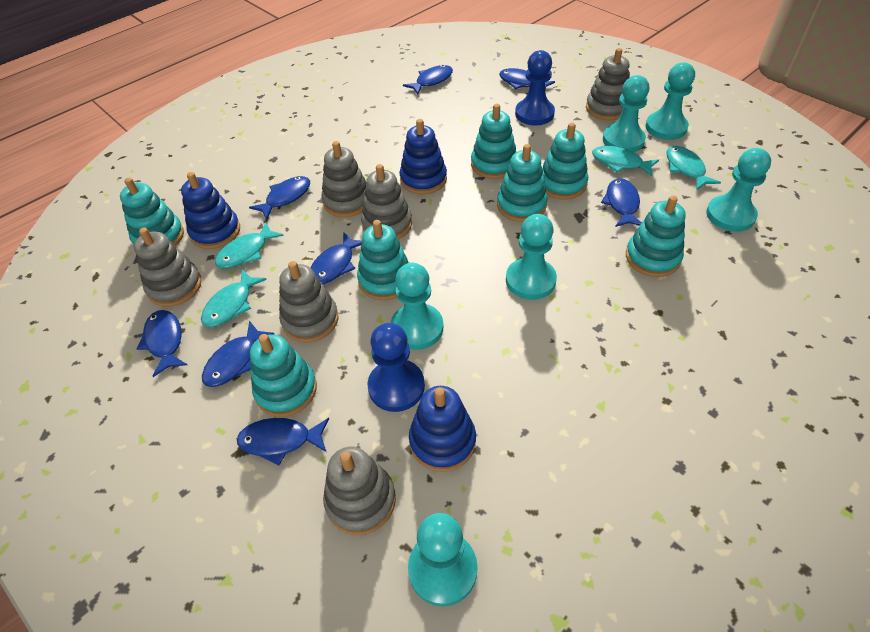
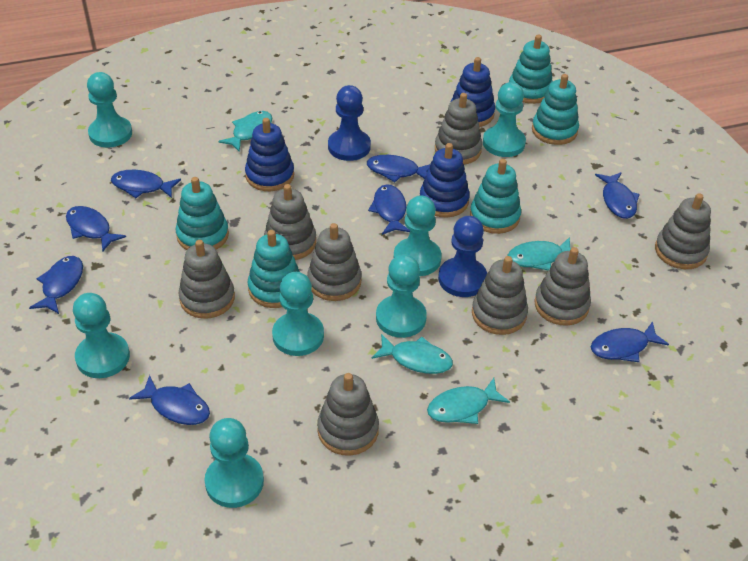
grey stacking toy: 6 -> 8
turquoise pawn: 6 -> 7
turquoise stacking toy: 7 -> 5

